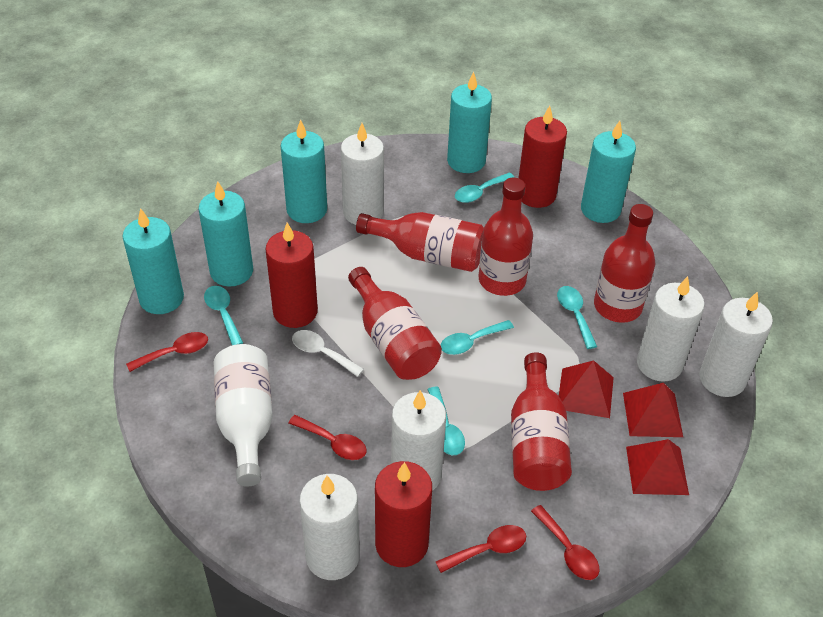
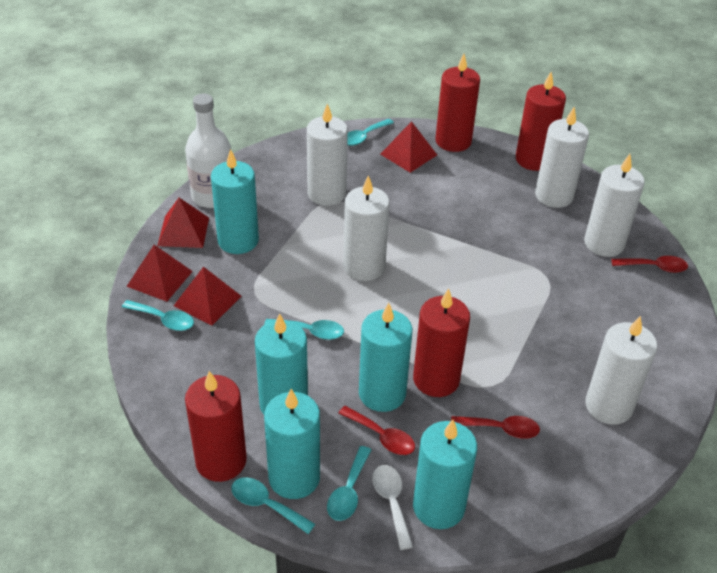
red bottle: 5 -> 0
red candle: 3 -> 4
red pyramid: 3 -> 4
red spoon: 4 -> 3

